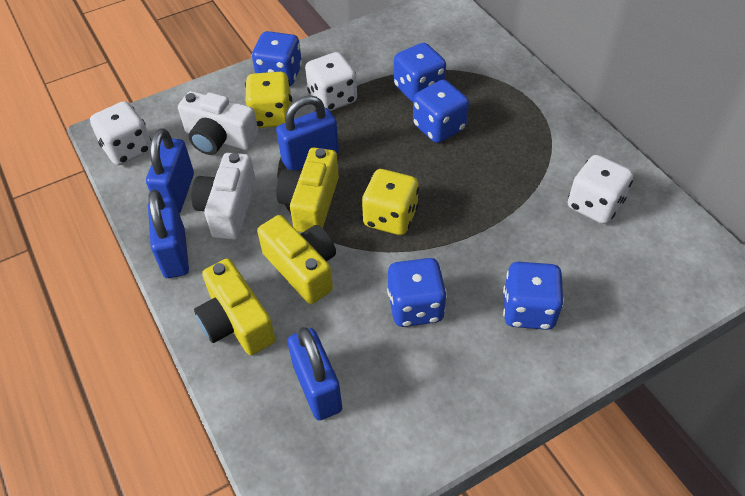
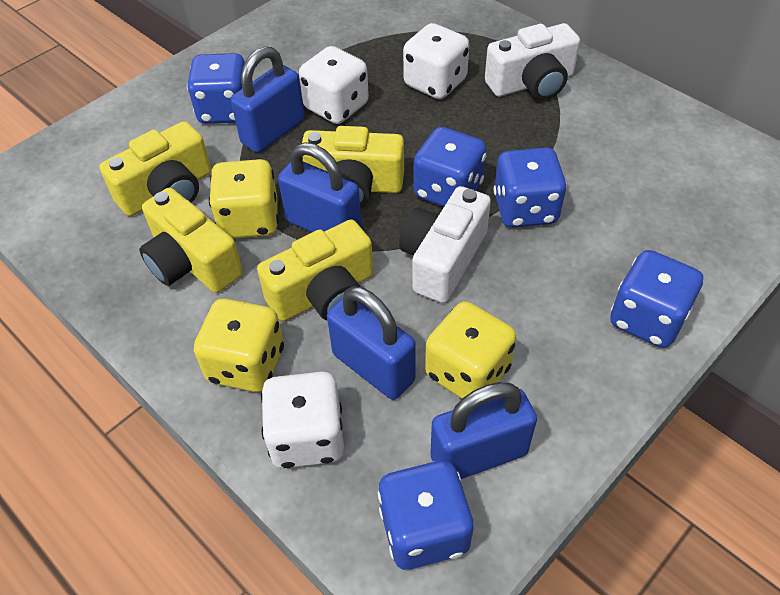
yellow camera: 3 -> 4
yellow dice: 2 -> 3

